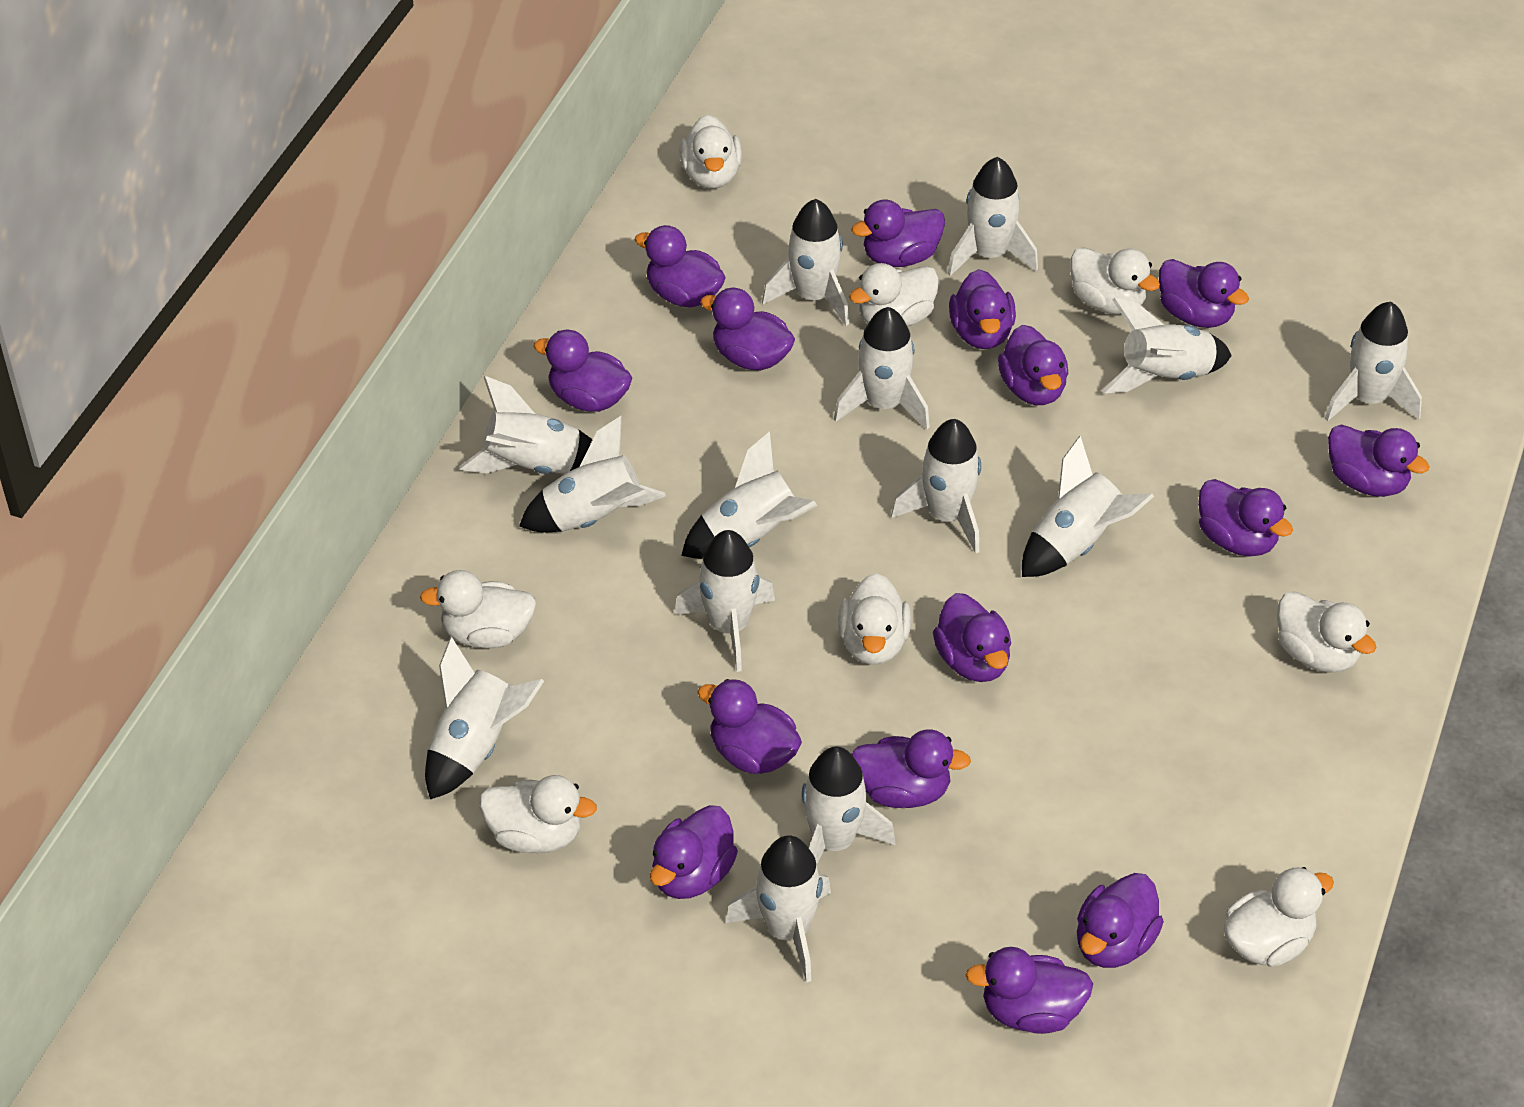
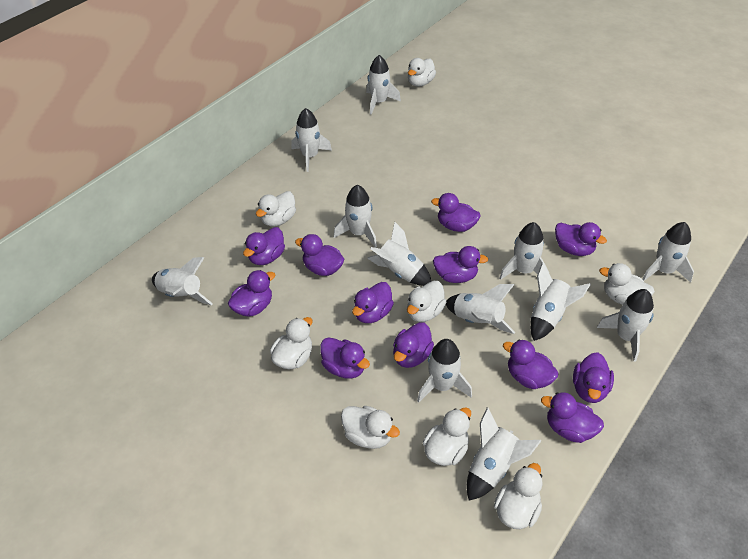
purple duck: 15 -> 12
white rocket: 14 -> 12

